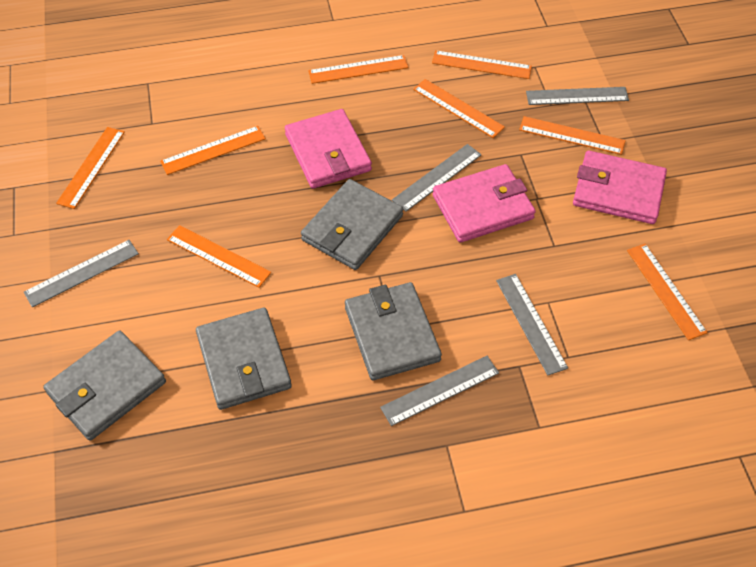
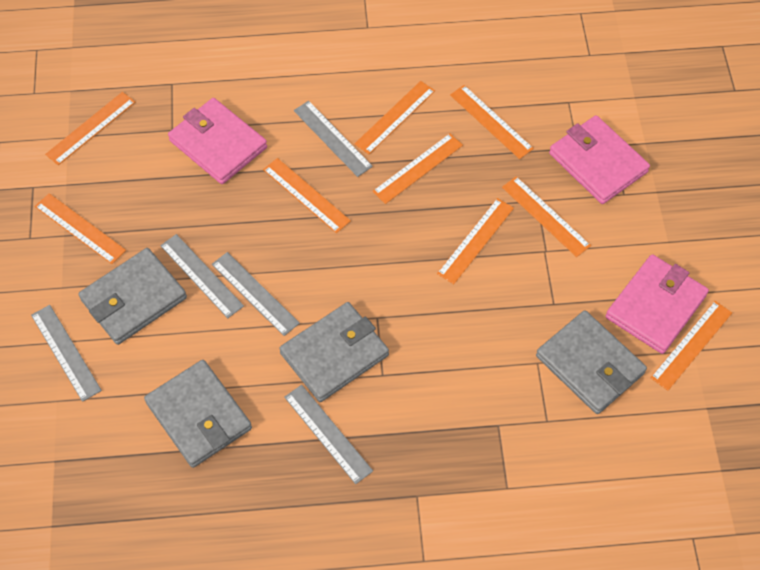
orange ruler: 8 -> 9

